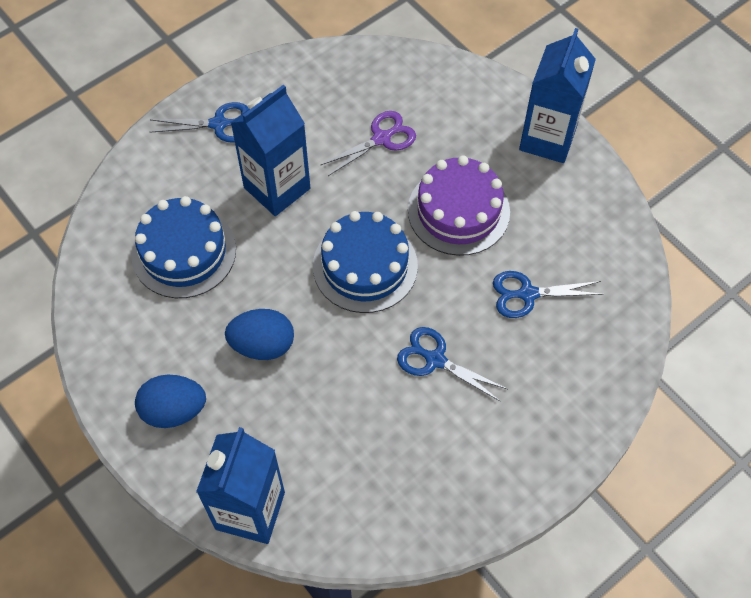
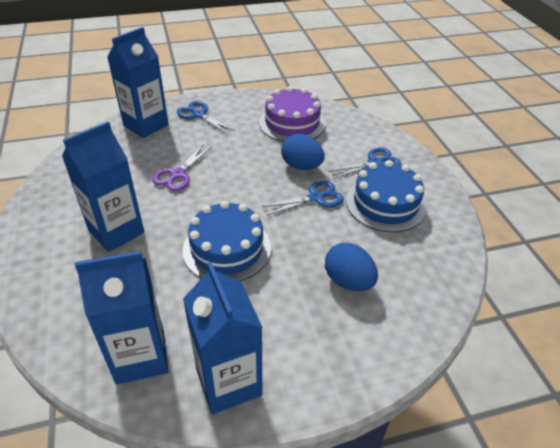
blue carton: 3 -> 4

